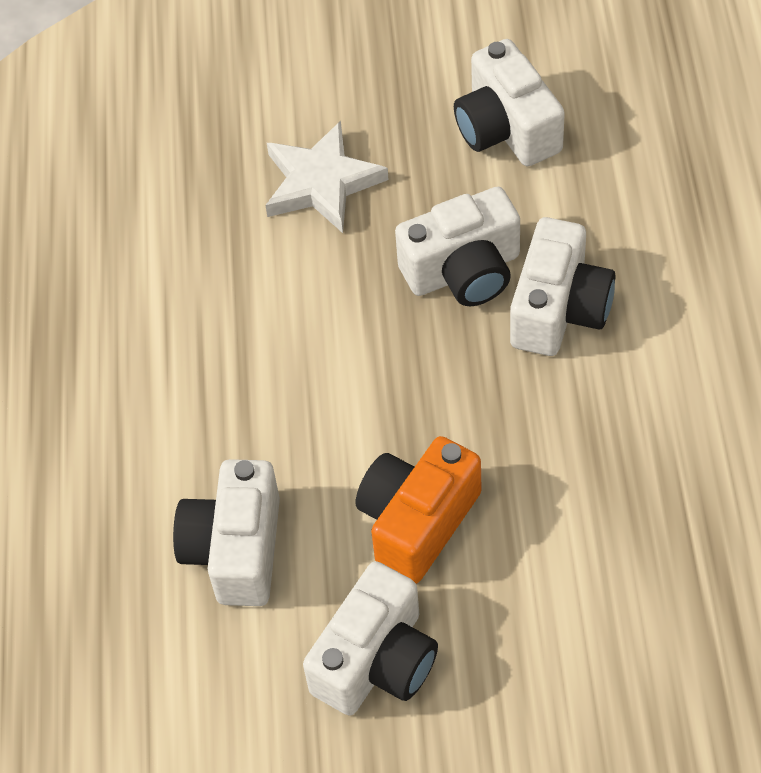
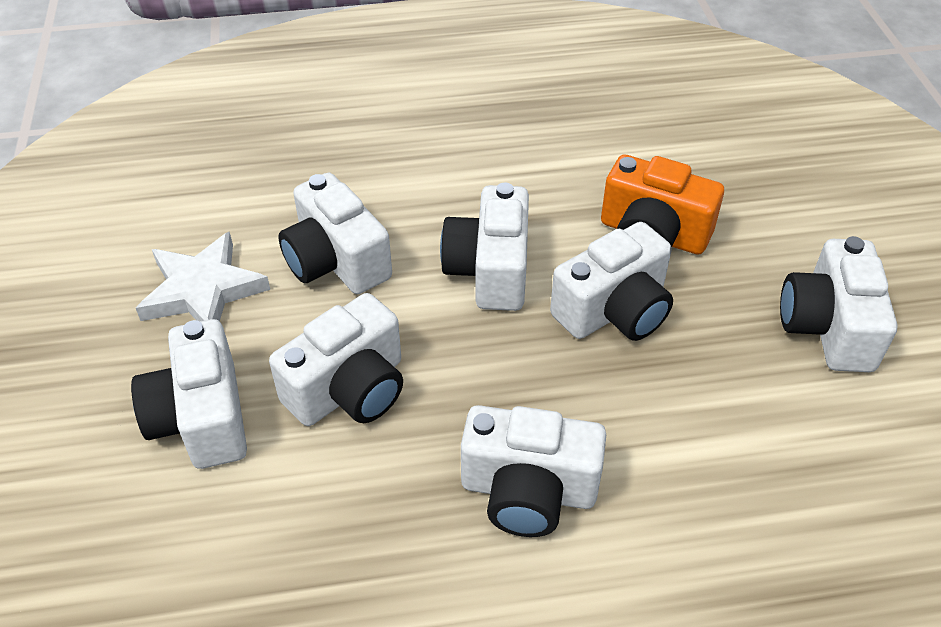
white camera: 5 -> 7

